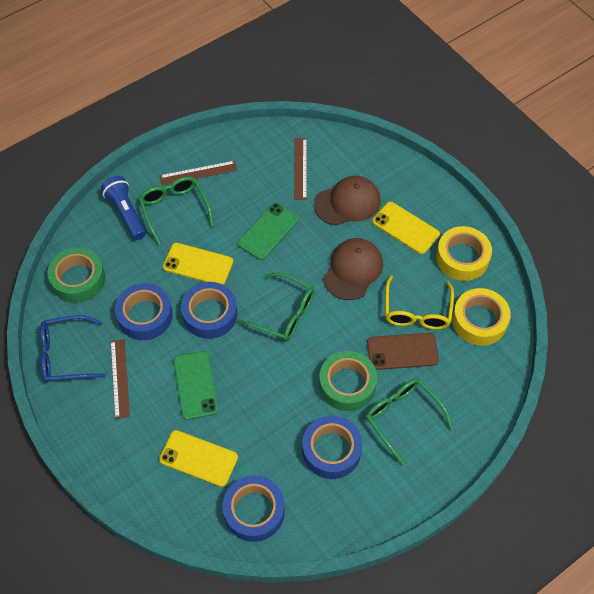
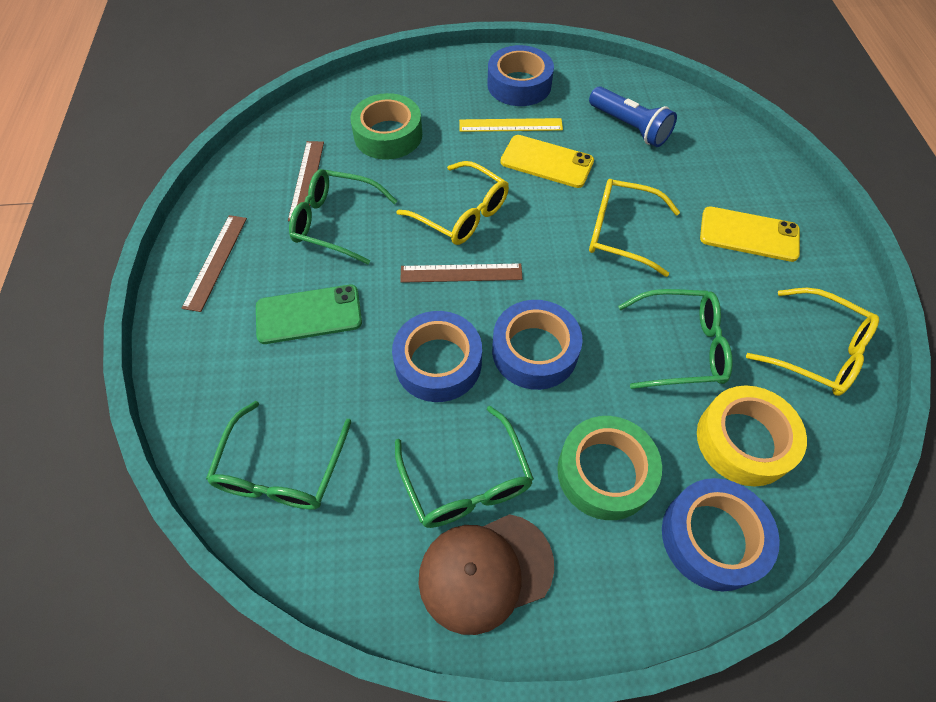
blue glasses: 1 -> 0
brown cap: 2 -> 1
brown phone: 1 -> 0
green glasses: 3 -> 4
green phone: 2 -> 1
yellow glasses: 1 -> 3
yellow phone: 3 -> 2
yellow ruler: 0 -> 1
yellow tape: 2 -> 1

